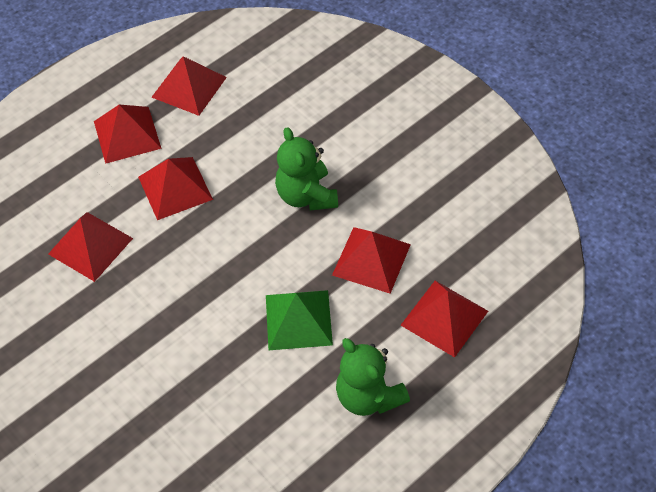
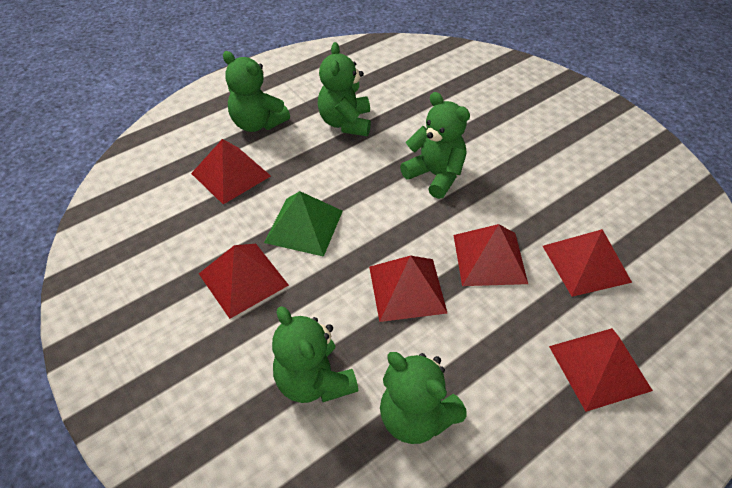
green teddy bear: 2 -> 5

